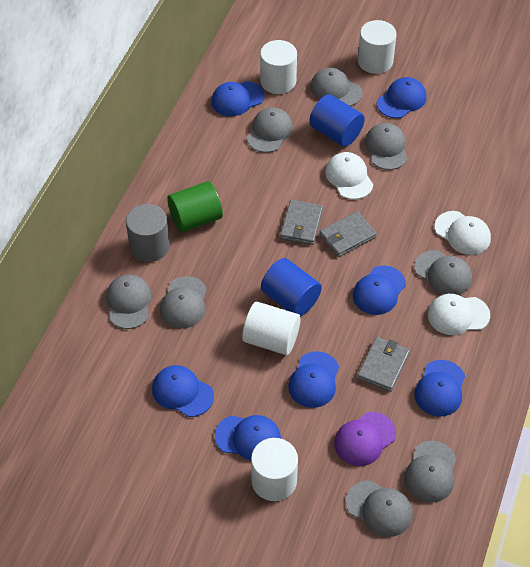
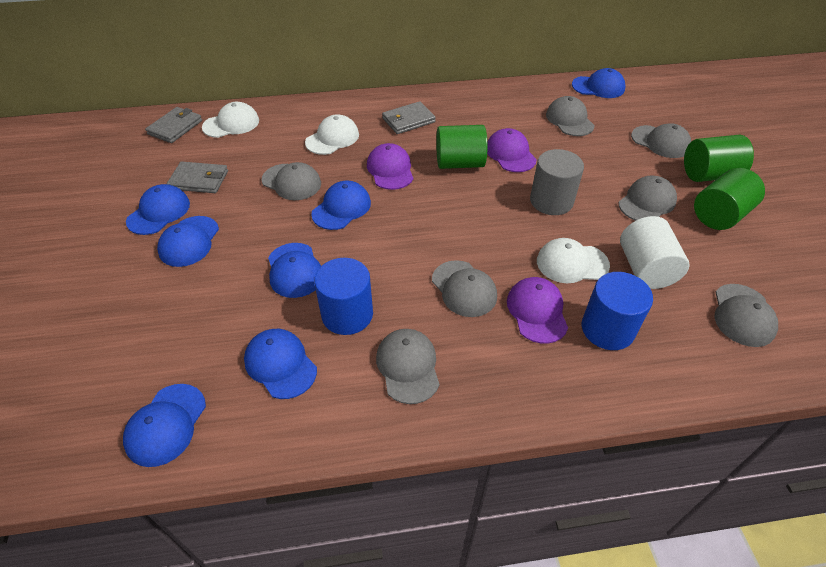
green cylinder: 1 -> 3
grey cap: 8 -> 7
purple cap: 1 -> 3
white cylinder: 4 -> 1

